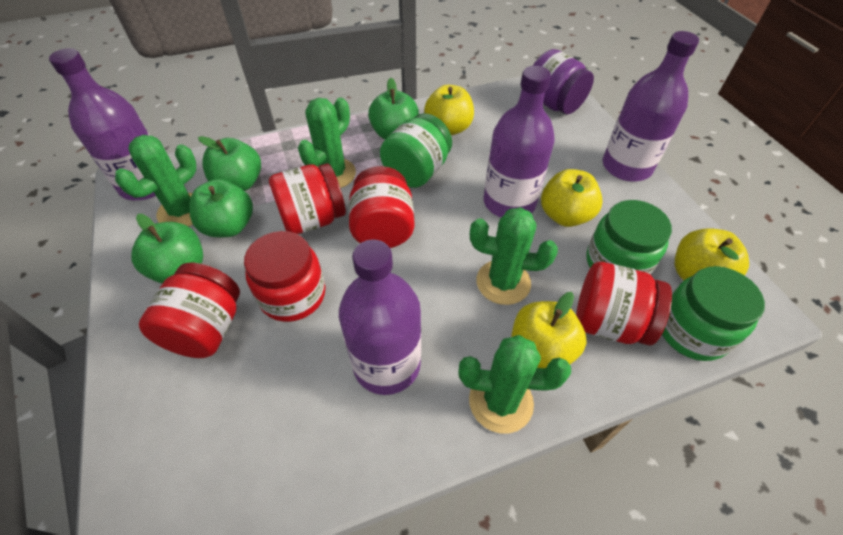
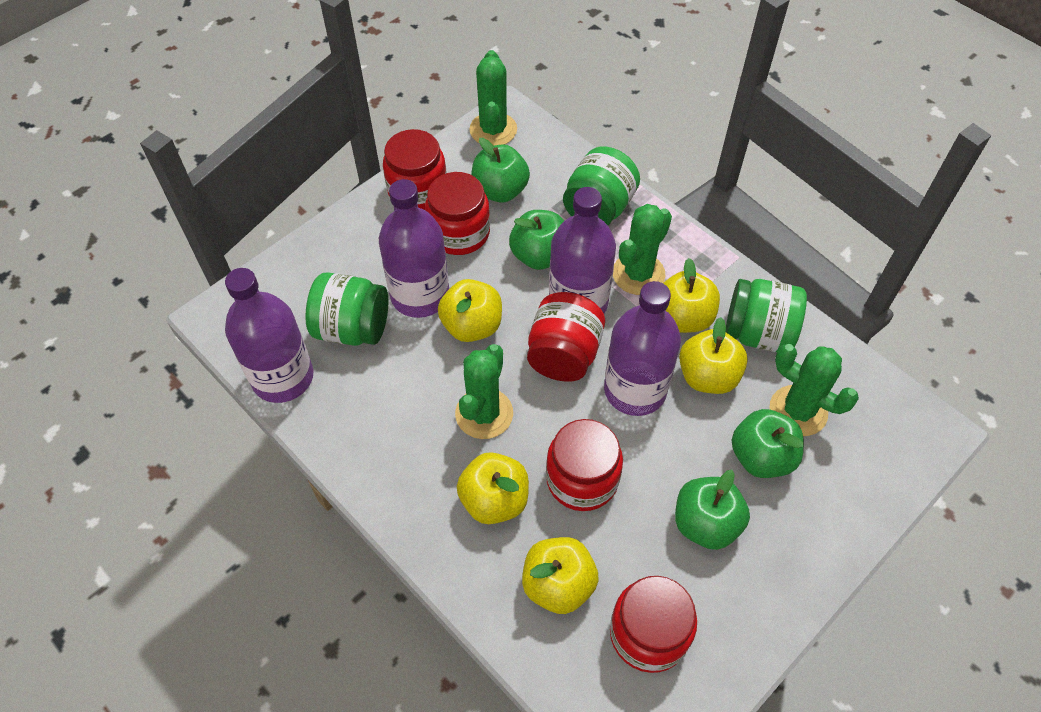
purple jar: 1 -> 0
yellow apple: 4 -> 5

